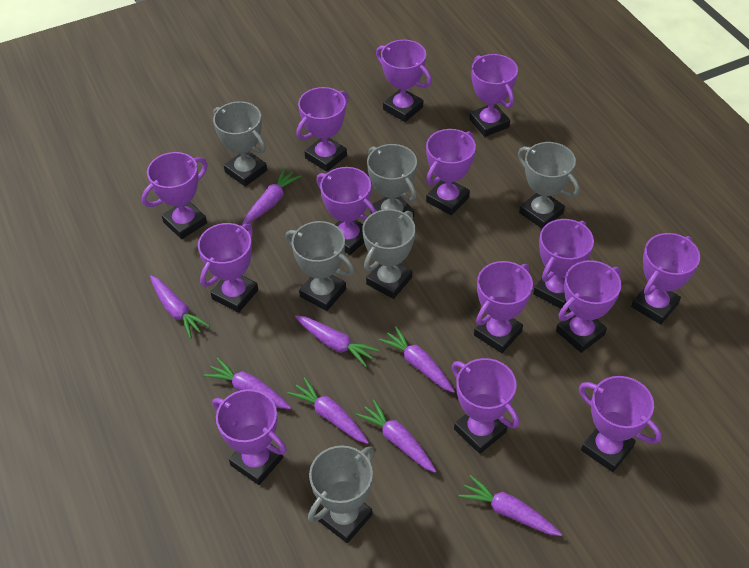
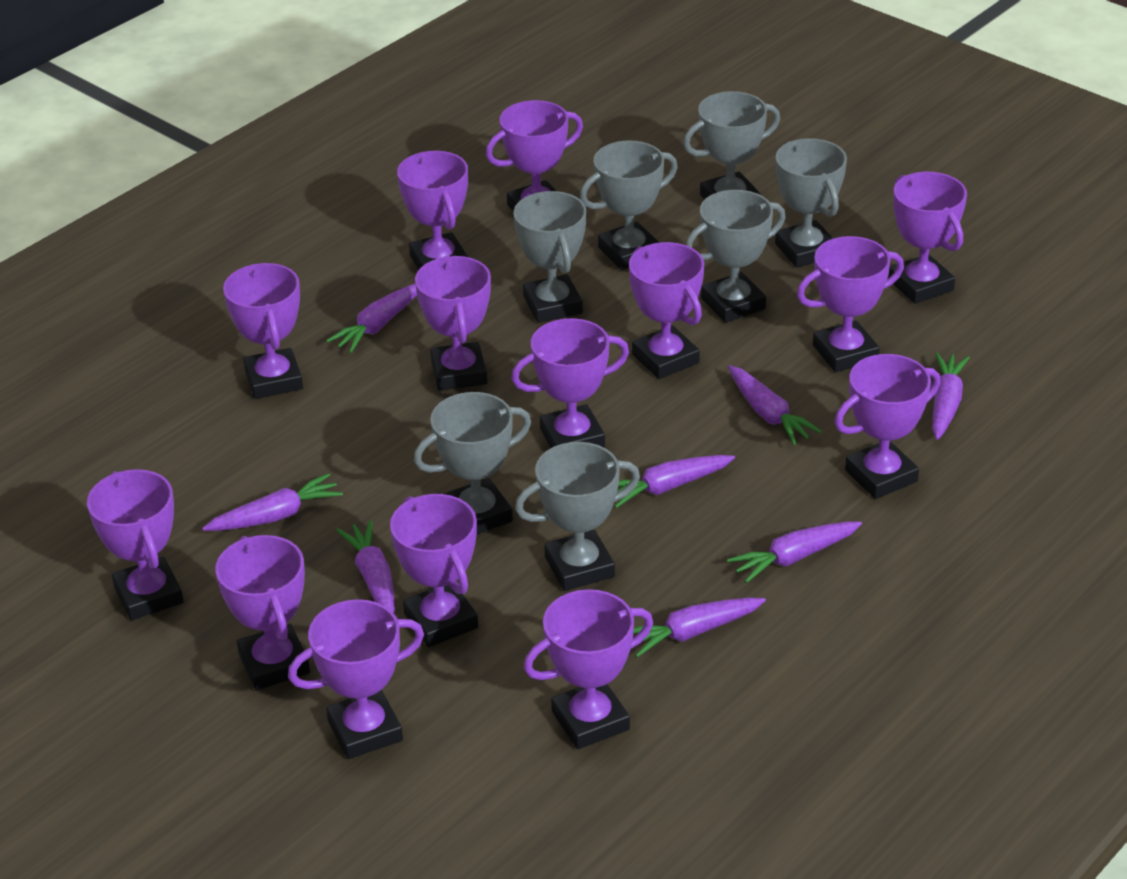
grey trophy: 6 -> 7

